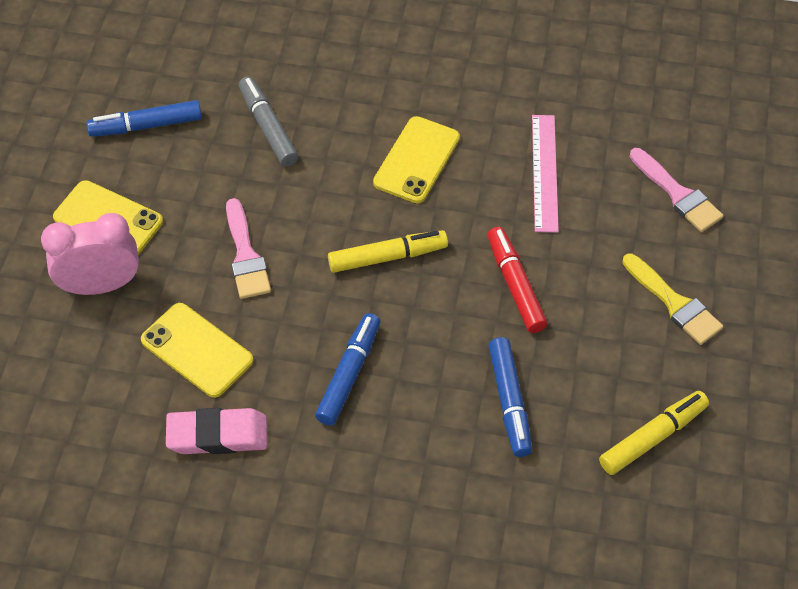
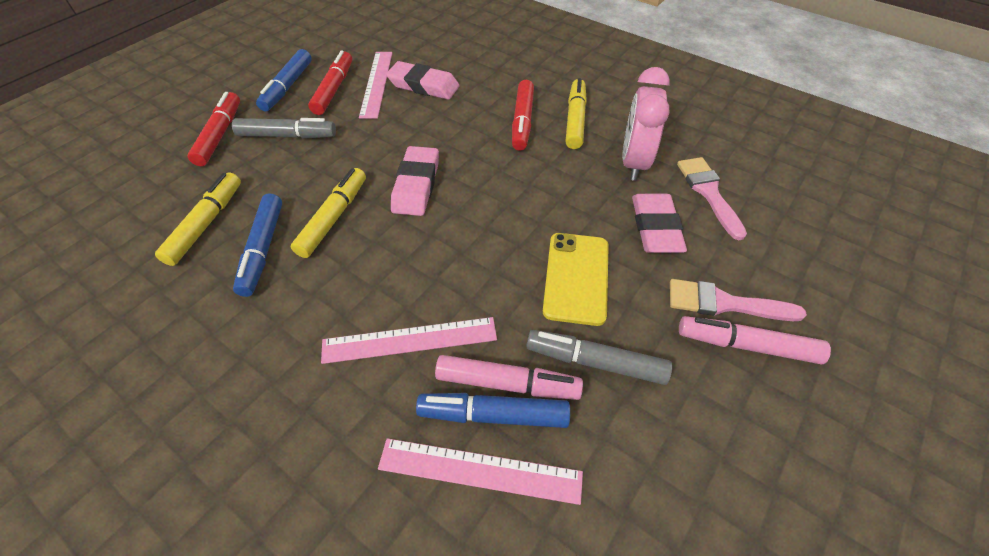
grey marker: 1 -> 2
pink eraser: 1 -> 3
pink marker: 0 -> 2
pink ruler: 1 -> 3
red marker: 1 -> 3
yellow brush: 1 -> 0
yellow marker: 2 -> 3
yellow phone: 3 -> 1

